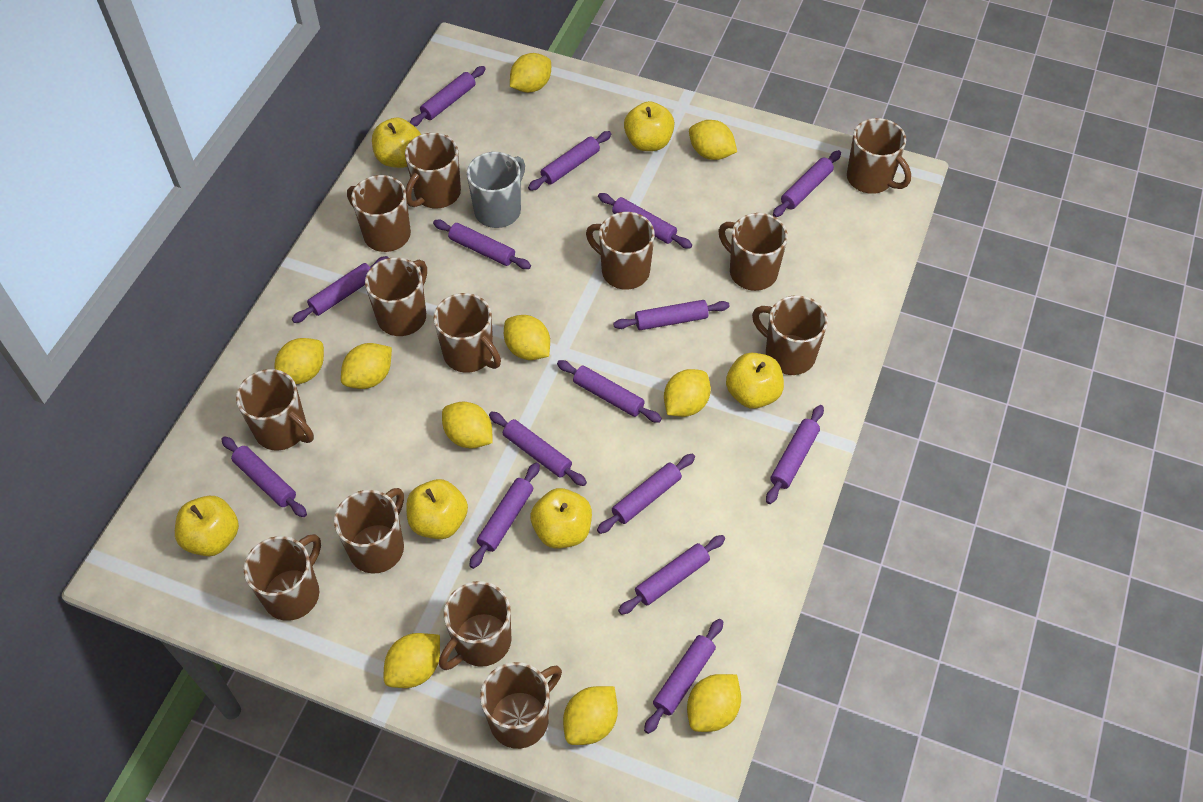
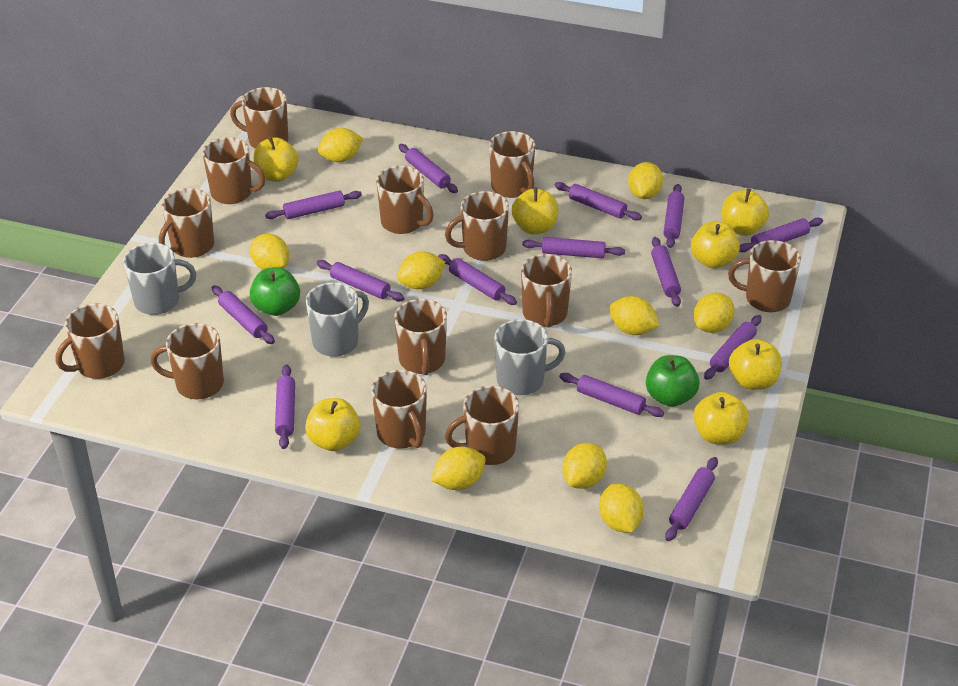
green apple: 0 -> 2
grey mug: 1 -> 3
purple rolling pin: 15 -> 14
yellow apple: 6 -> 7
yellow lemon: 10 -> 9

